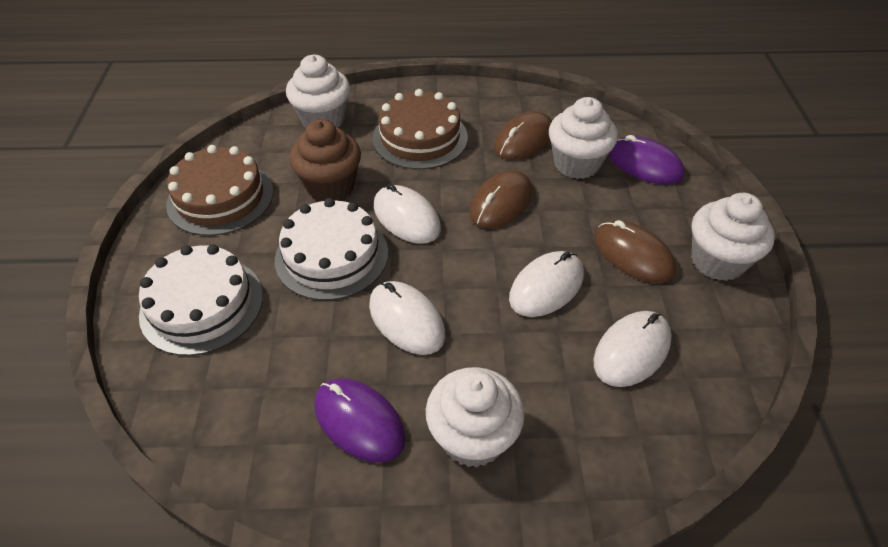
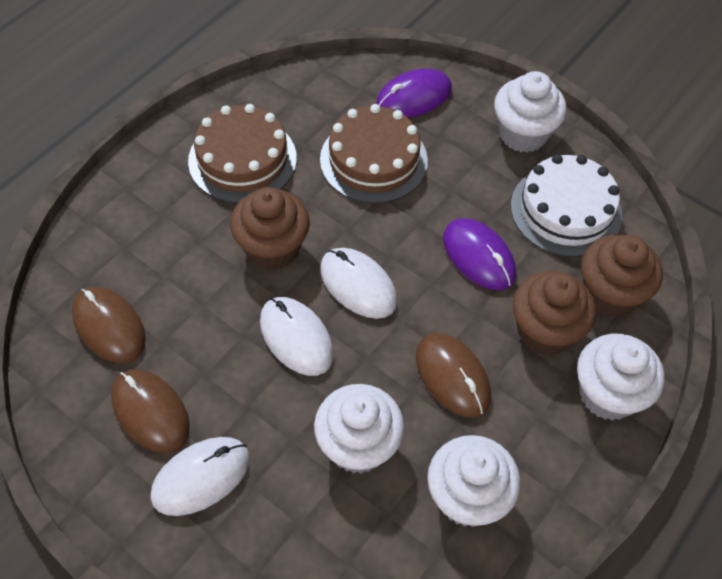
brown cupcake: 1 -> 3
white cake: 2 -> 1
white mouse: 4 -> 3

